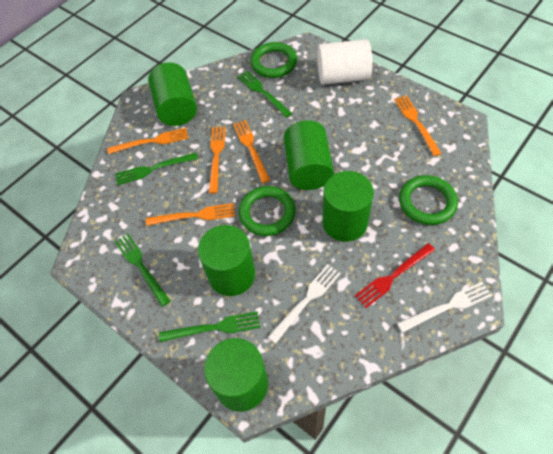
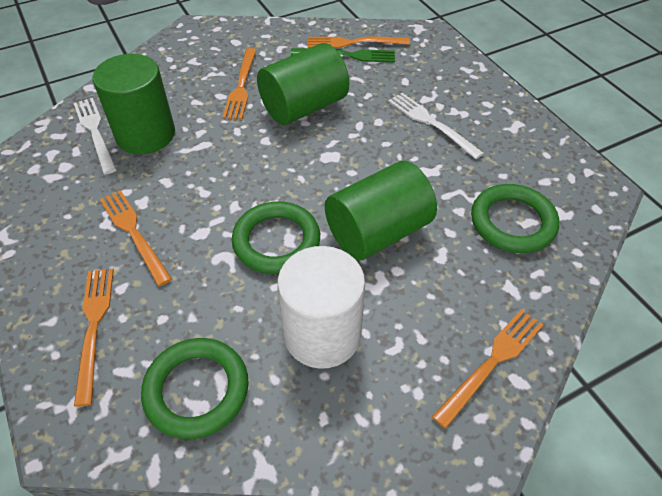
green cylinder: 5 -> 3
green fork: 4 -> 1
red fork: 1 -> 0

